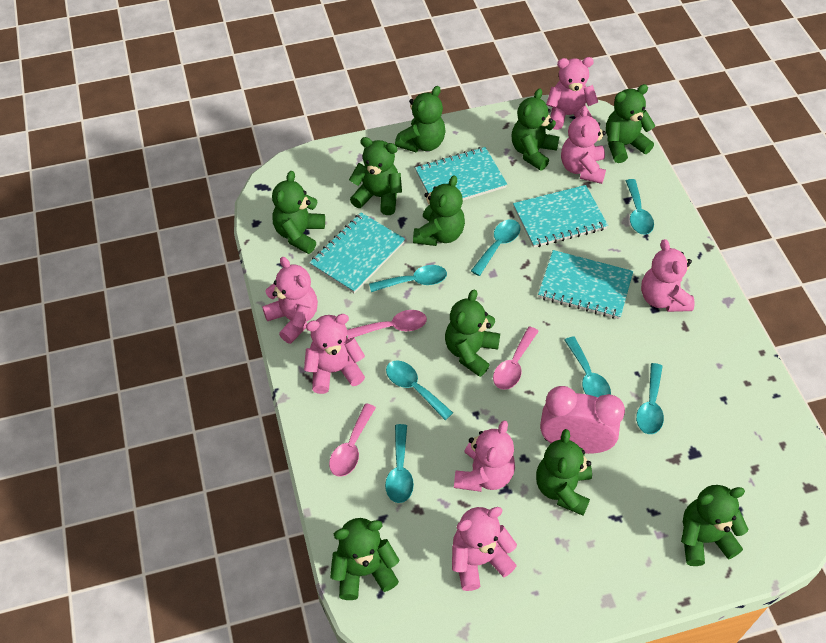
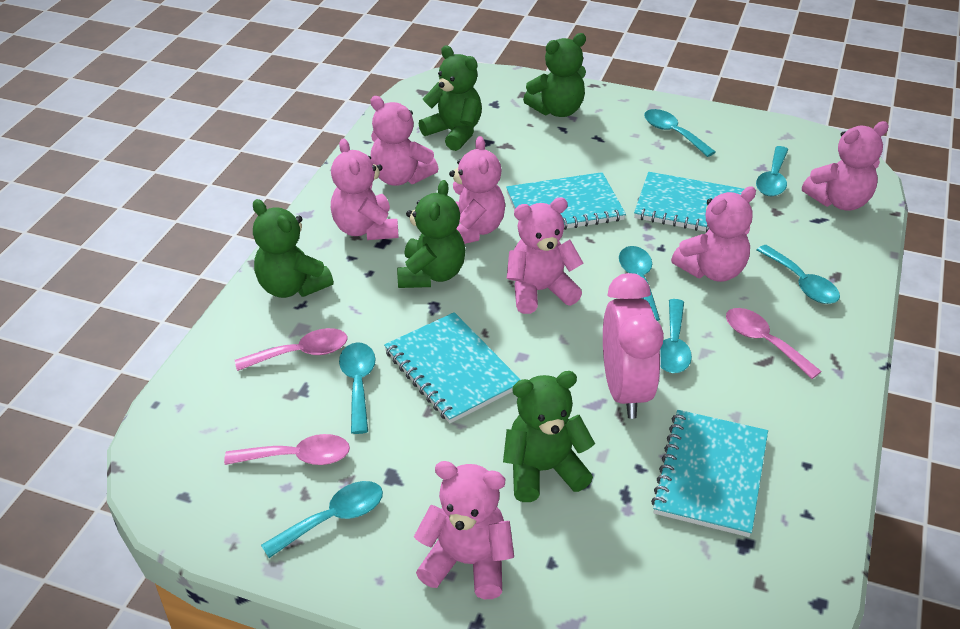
green teddy bear: 10 -> 5

